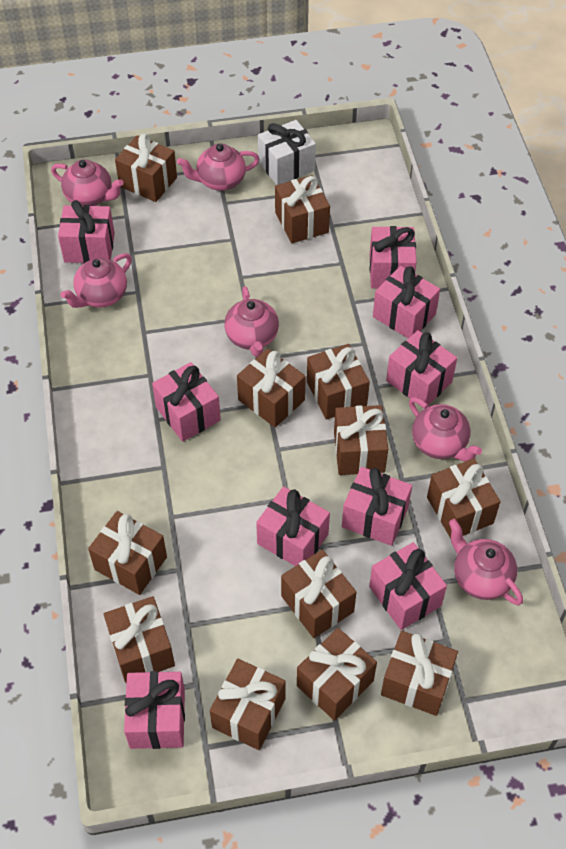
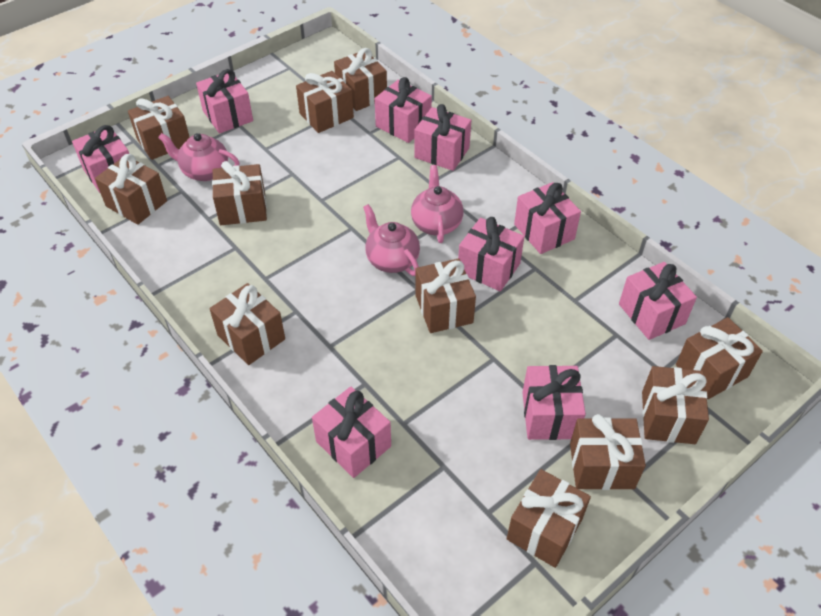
brown gift: 12 -> 11
pink teapot: 6 -> 3
white gift: 1 -> 0

